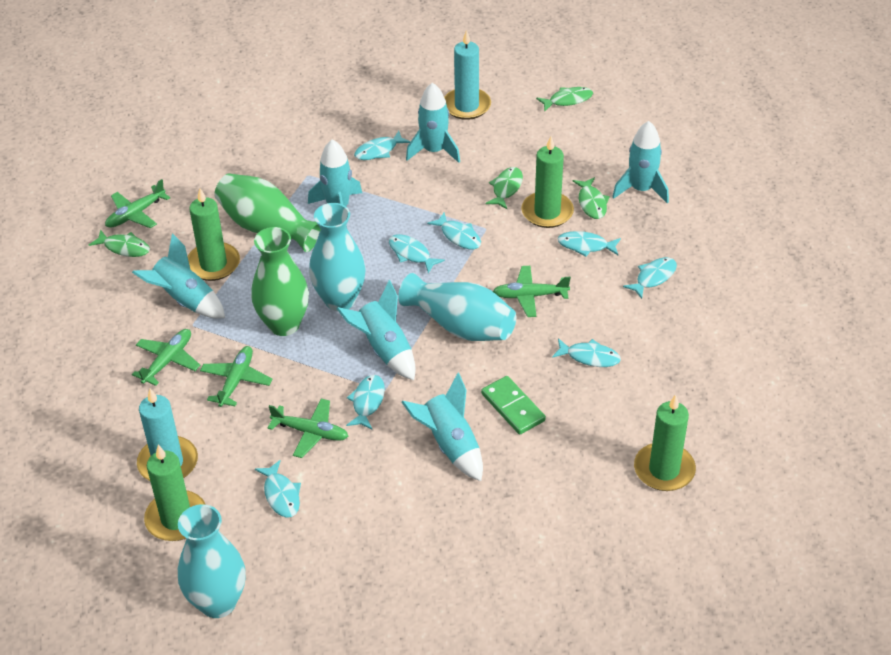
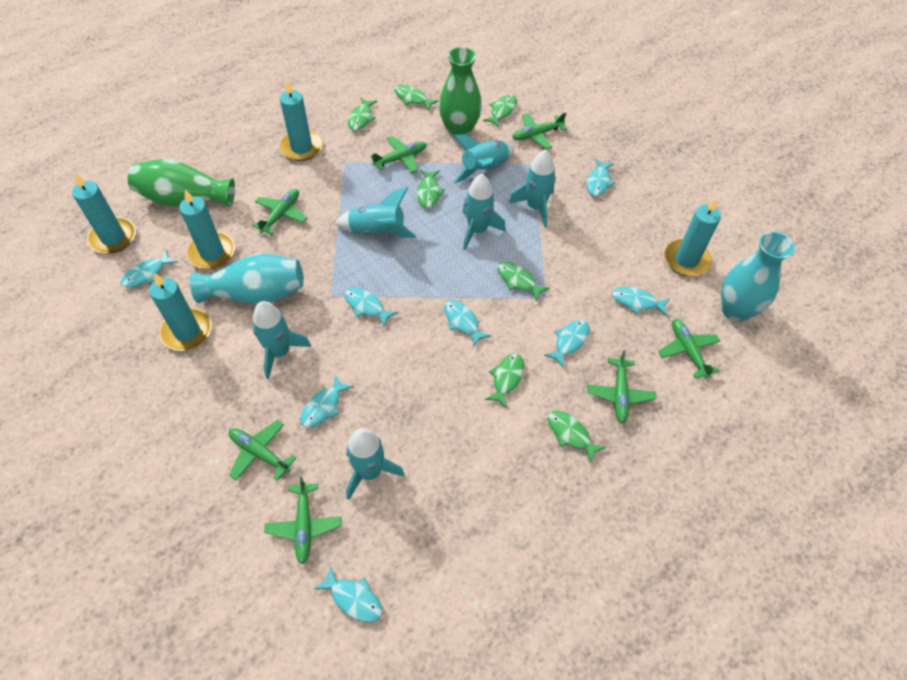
green candle: 4 -> 0
green domino: 1 -> 0
green fish: 4 -> 7
green plane: 5 -> 7
turquoise candle: 2 -> 5
turquoise vase: 3 -> 2

